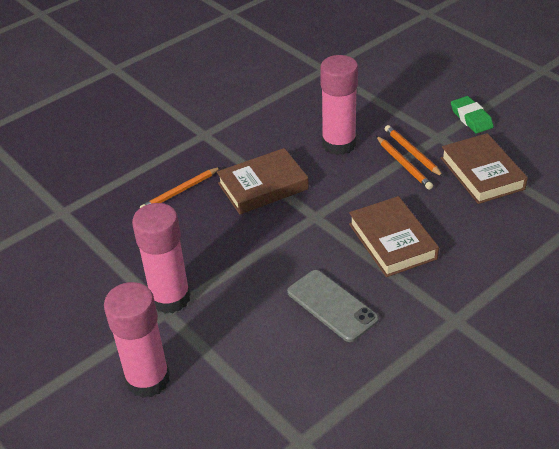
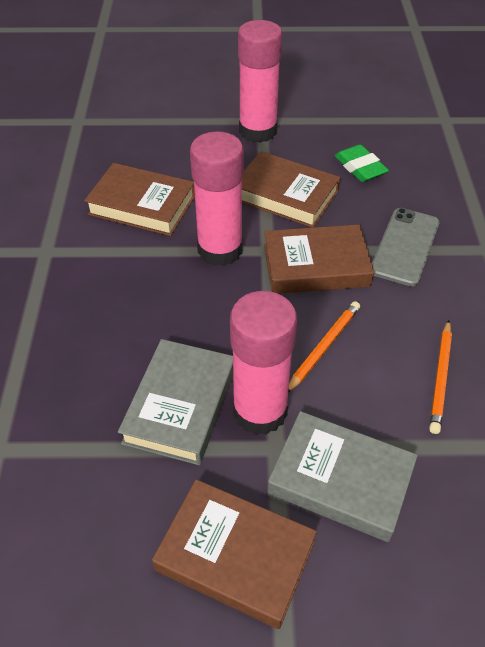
brown book: 3 -> 4
grey book: 0 -> 2
orange pencil: 3 -> 2

